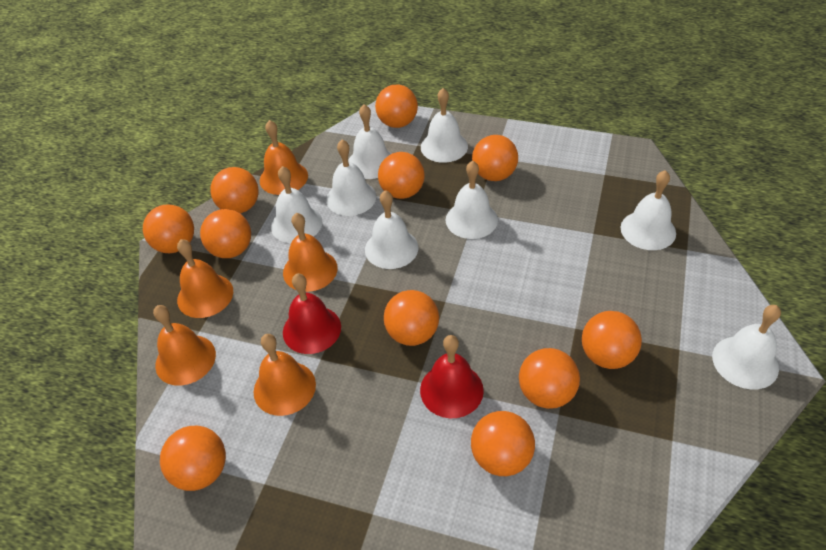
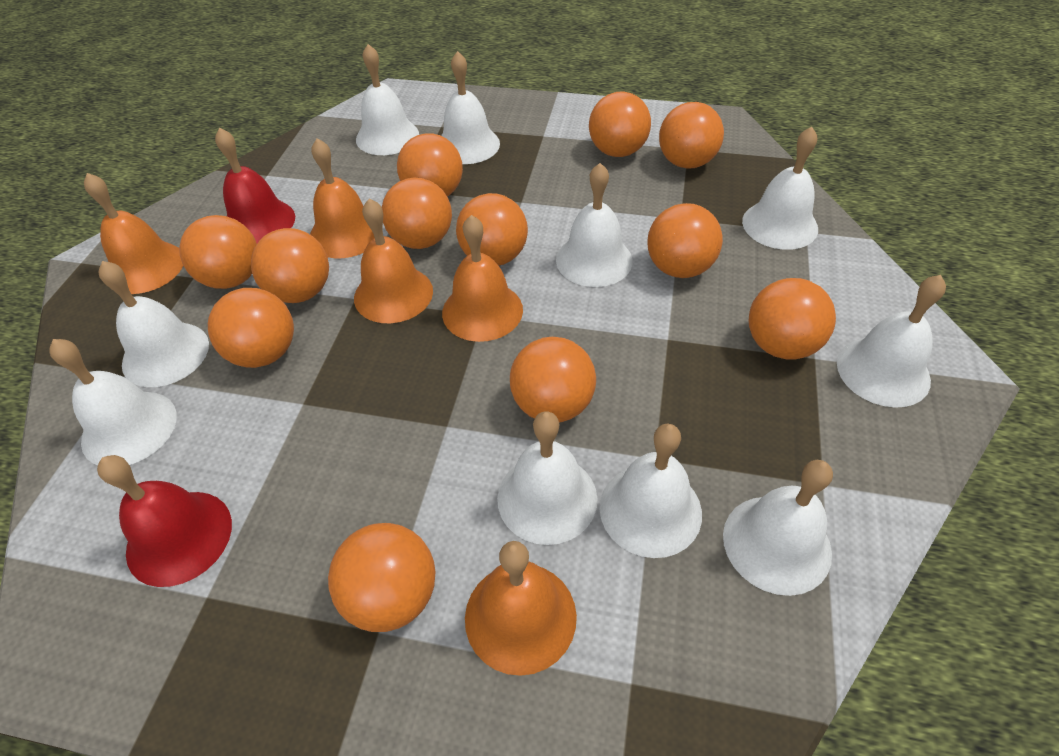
orange ball: 11 -> 12
white bell: 8 -> 10

